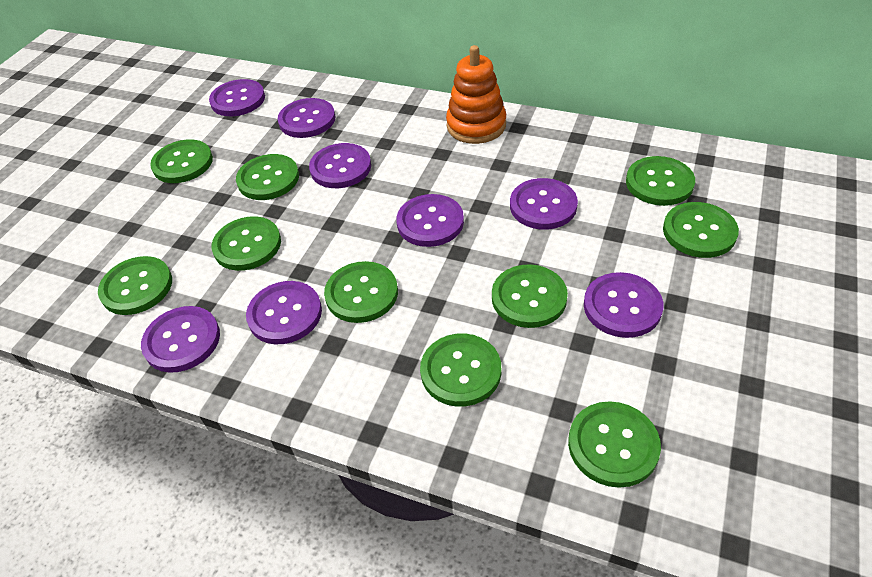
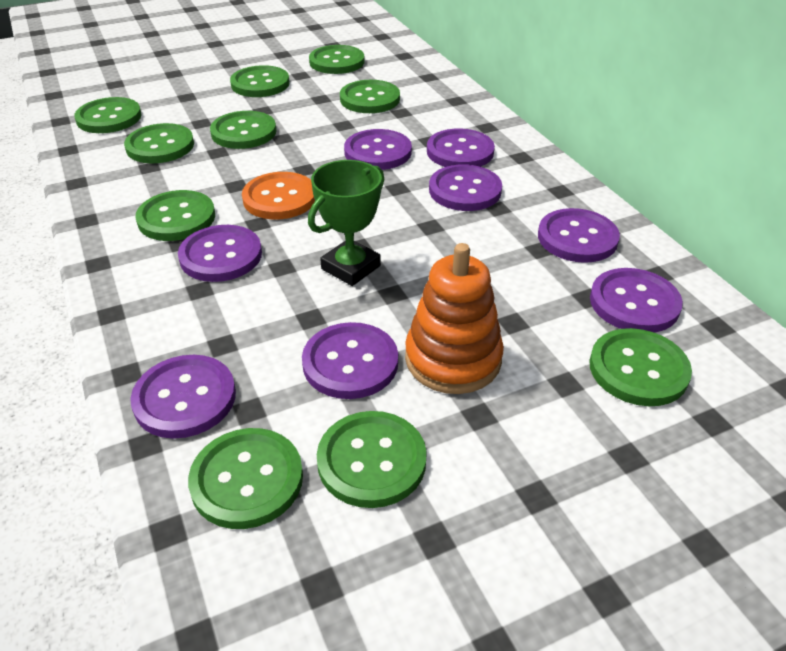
green trophy: 0 -> 1
orange button: 0 -> 1

